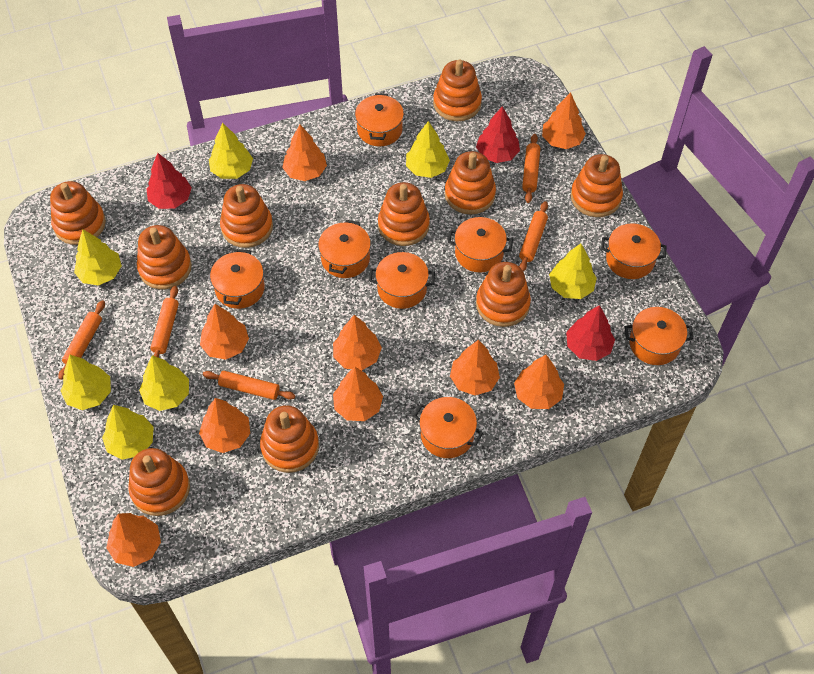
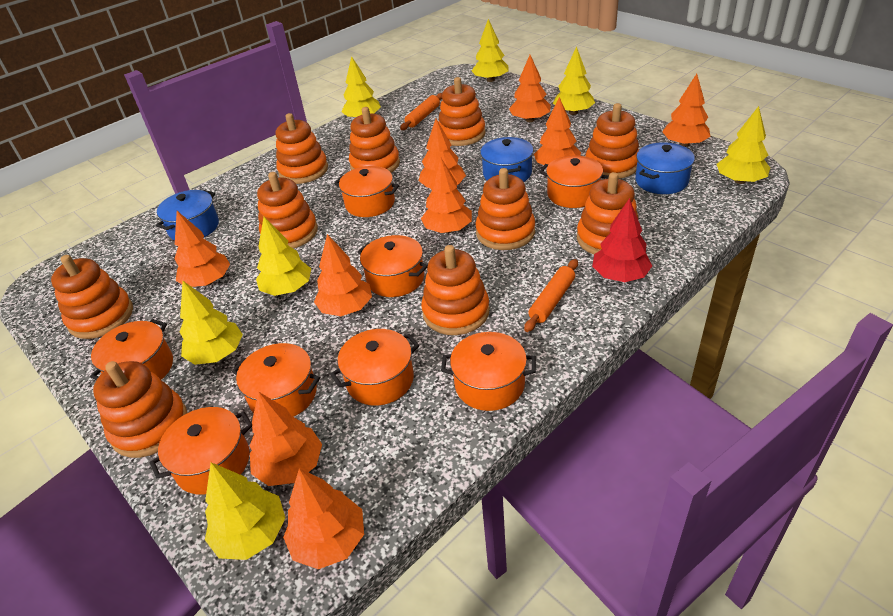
blue pot: 0 -> 3
orange rolling pin: 5 -> 2
red tree: 3 -> 1

